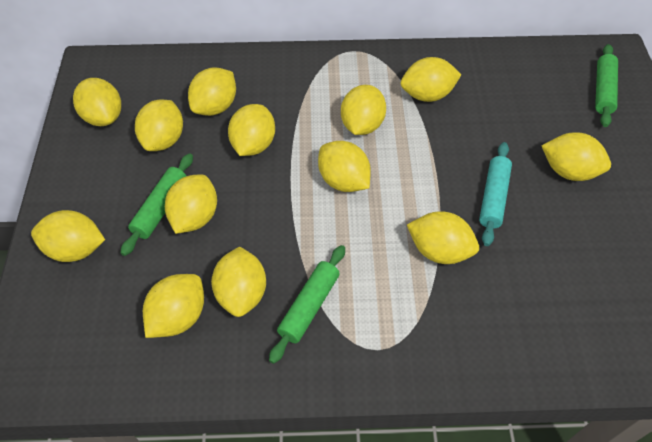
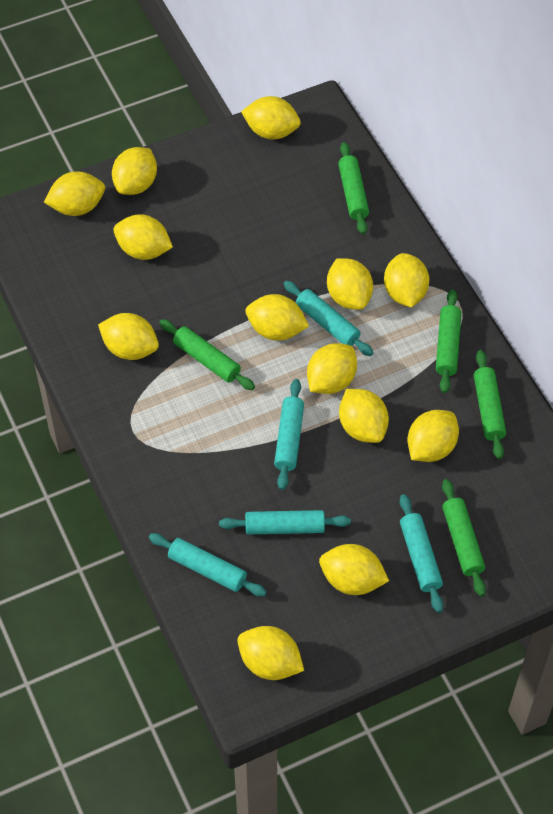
green rolling pin: 3 -> 5
turquoise rolling pin: 1 -> 5

